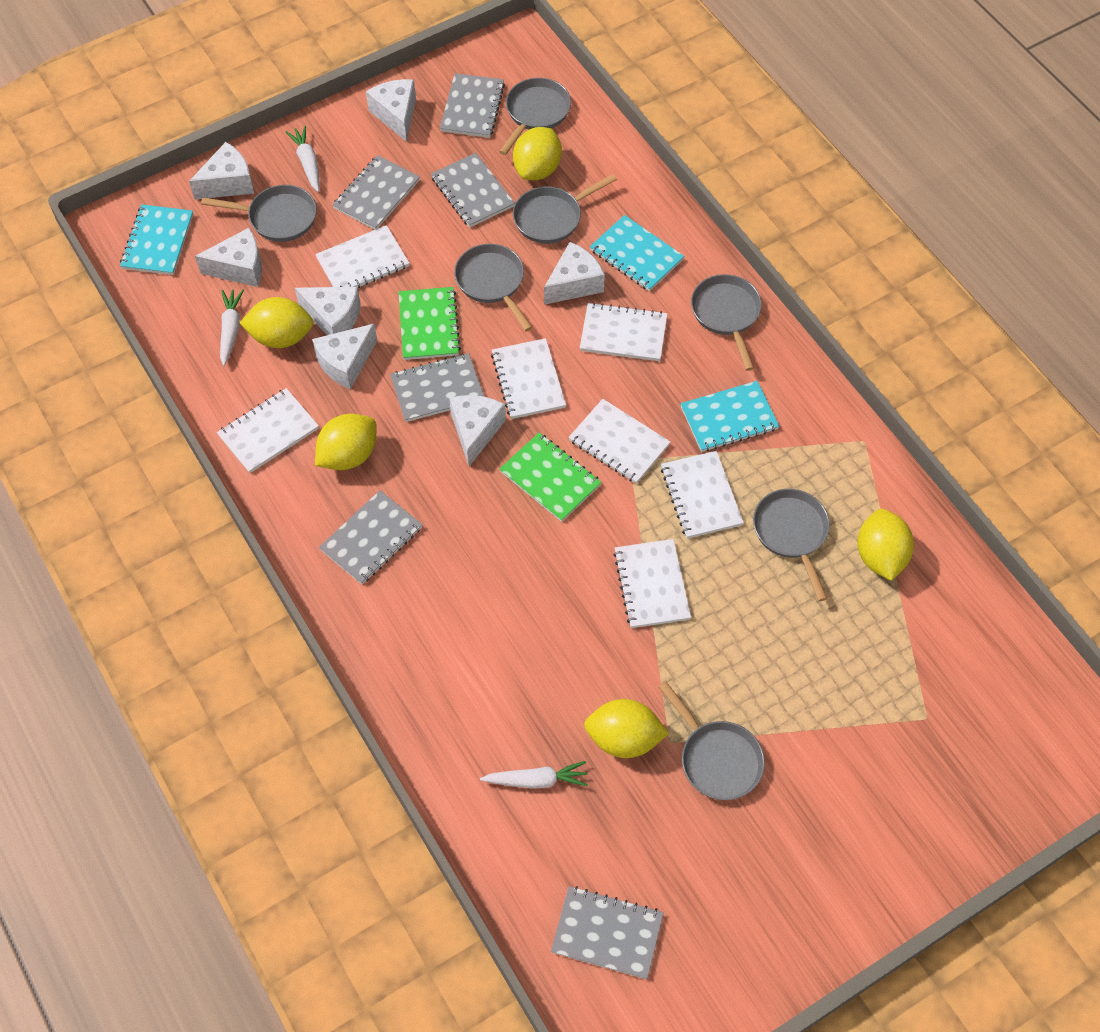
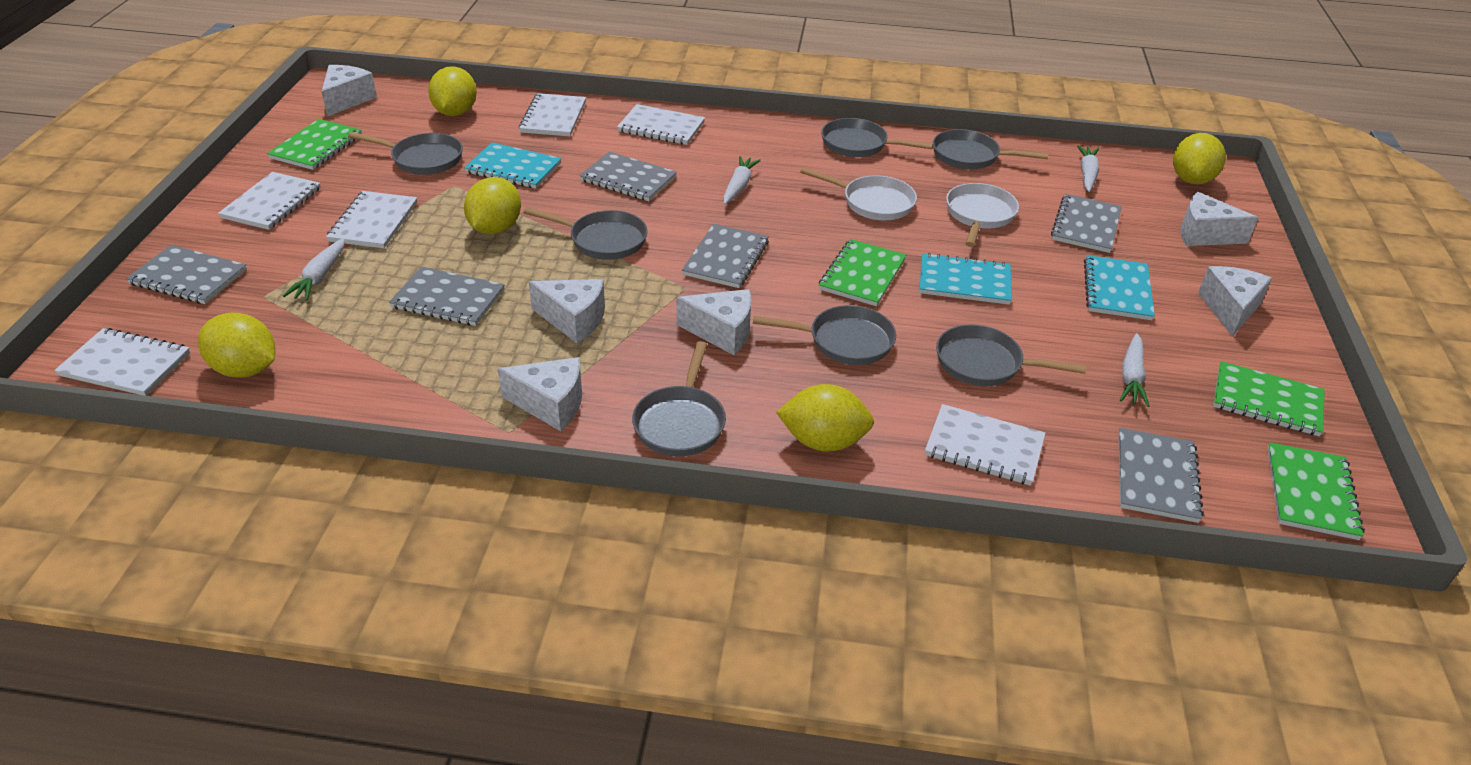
green notebook: 2 -> 4
white carrot: 3 -> 4
white cheese: 7 -> 6
white notebook: 7 -> 6
white pan: 0 -> 2

